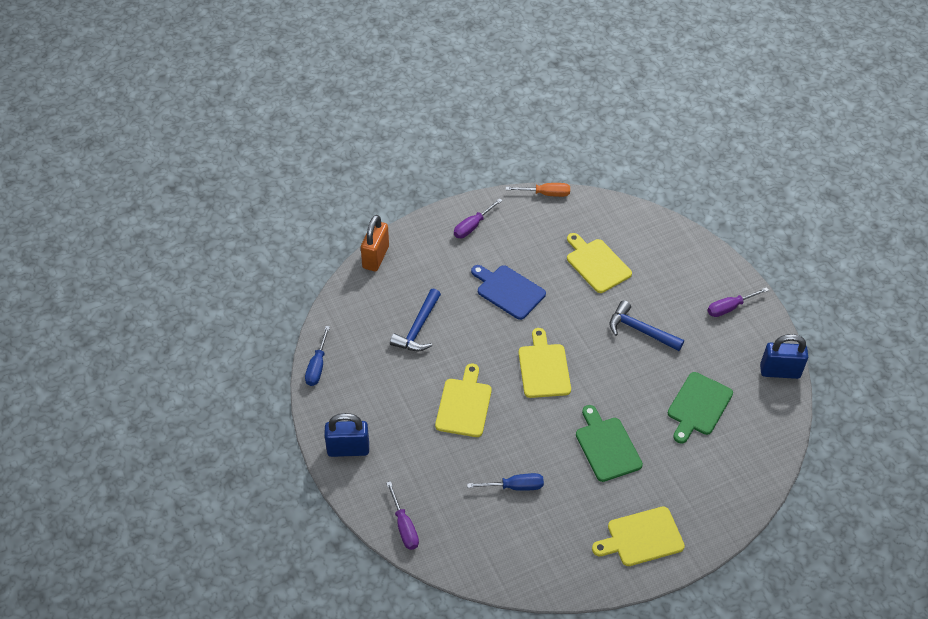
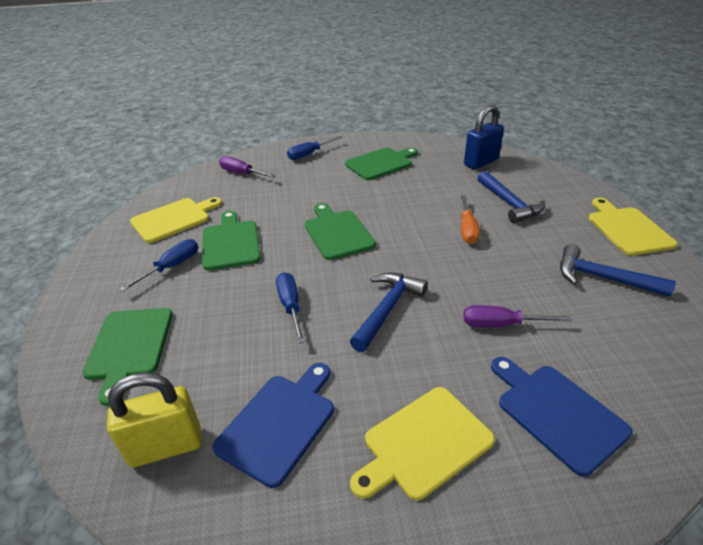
blue cutting board: 1 -> 2
blue hammer: 2 -> 3
blue padlock: 2 -> 1
blue screwdriver: 2 -> 3
green cutting board: 2 -> 4
orange padlock: 1 -> 0
purple screwdriver: 3 -> 2
yellow cutting board: 4 -> 3
yellow padlock: 0 -> 1

